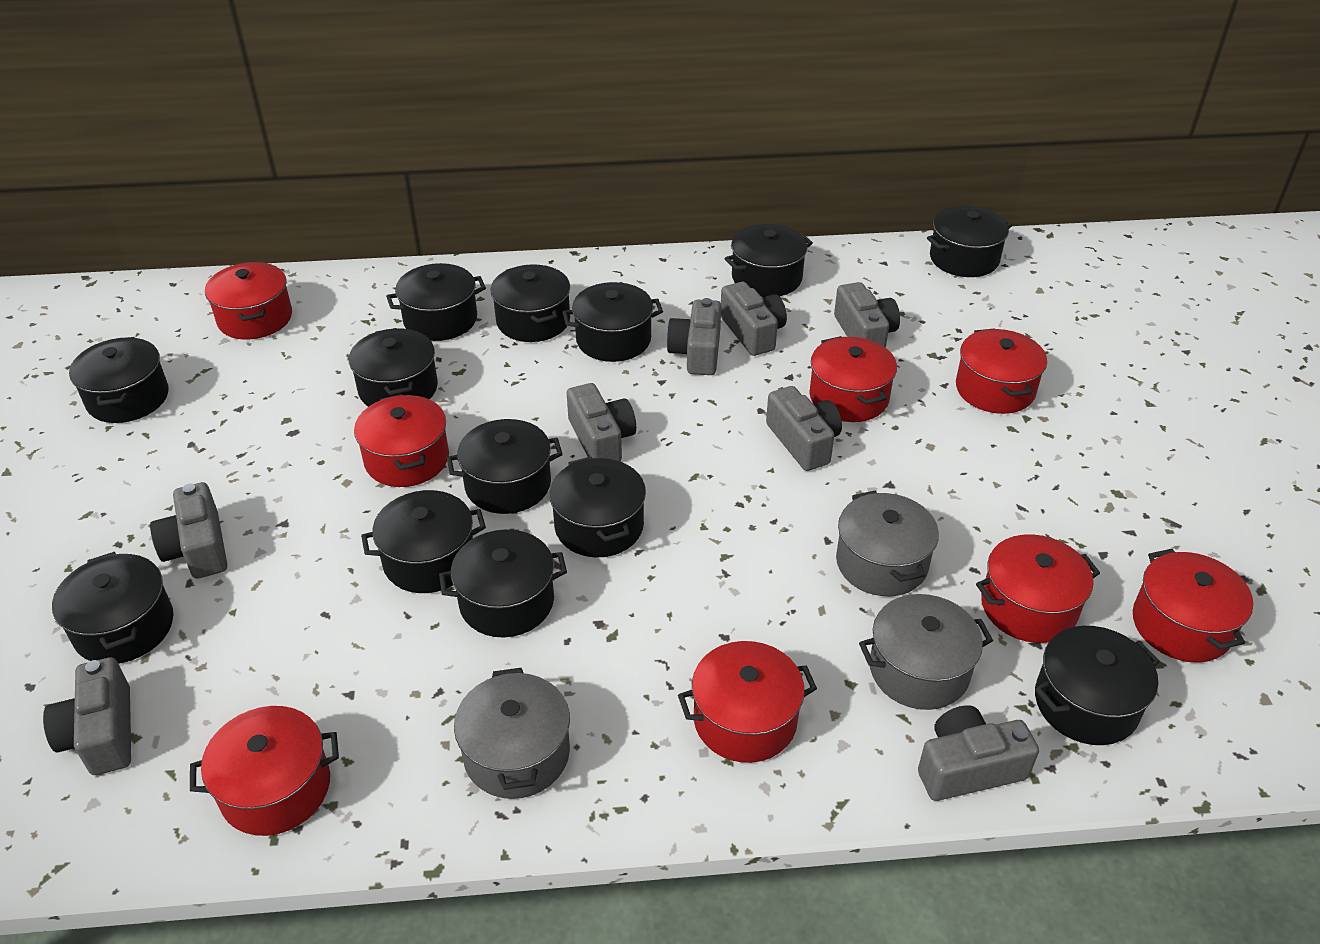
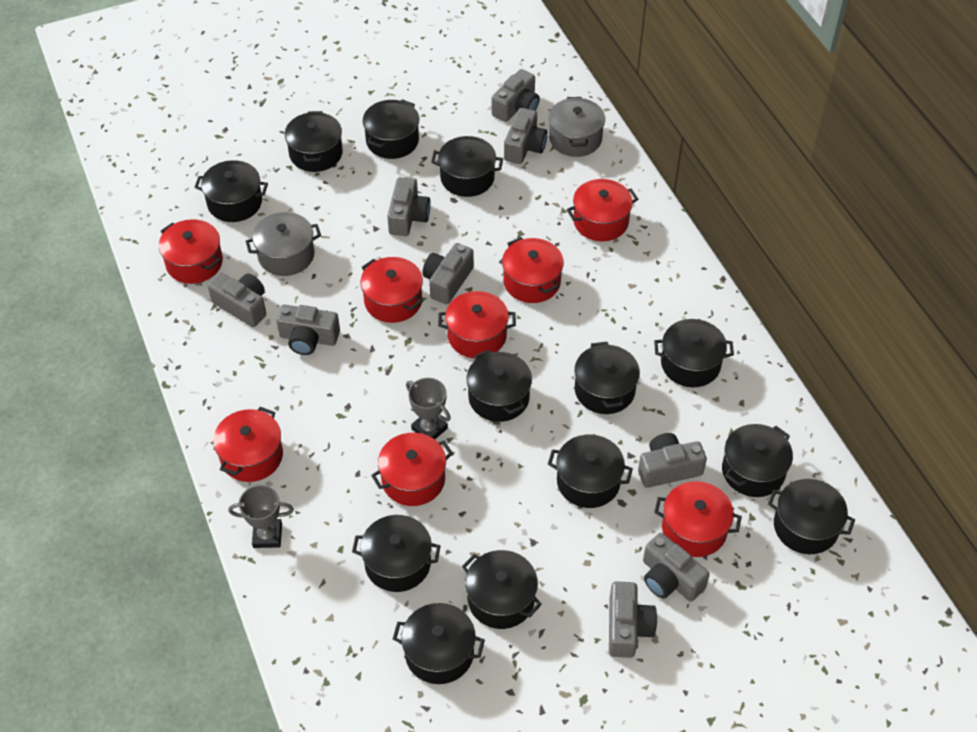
grey camera: 8 -> 9
grey pot: 3 -> 2
grey trophy: 0 -> 2

